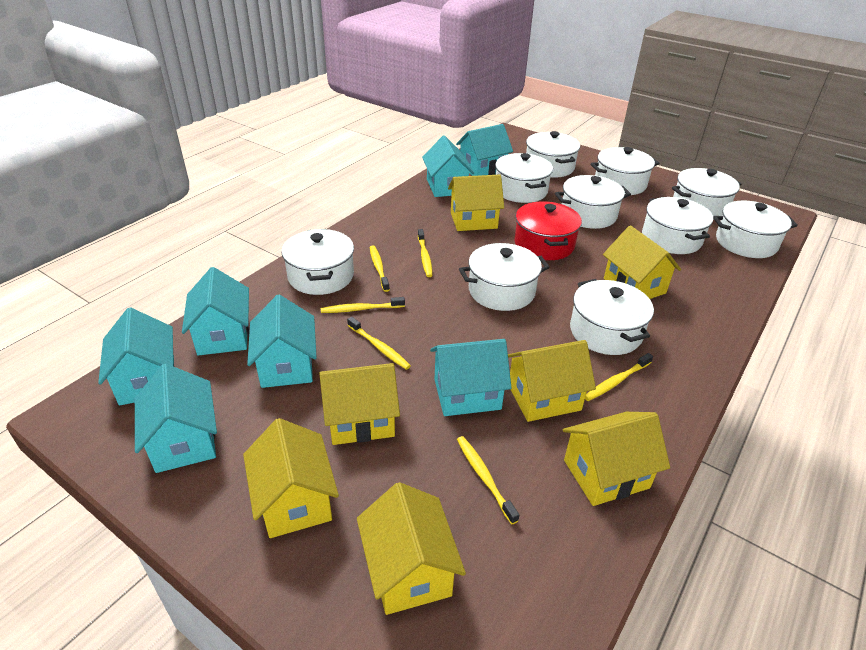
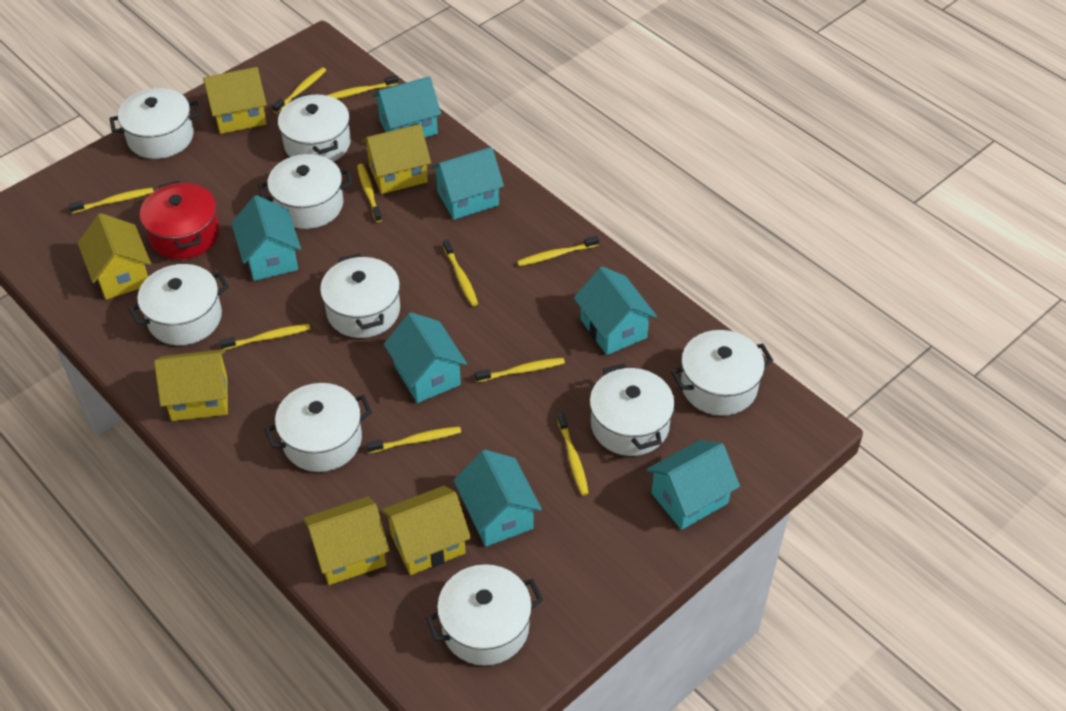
white pot: 10 -> 9
yellow house: 7 -> 6
yellow toothbrush: 6 -> 10

